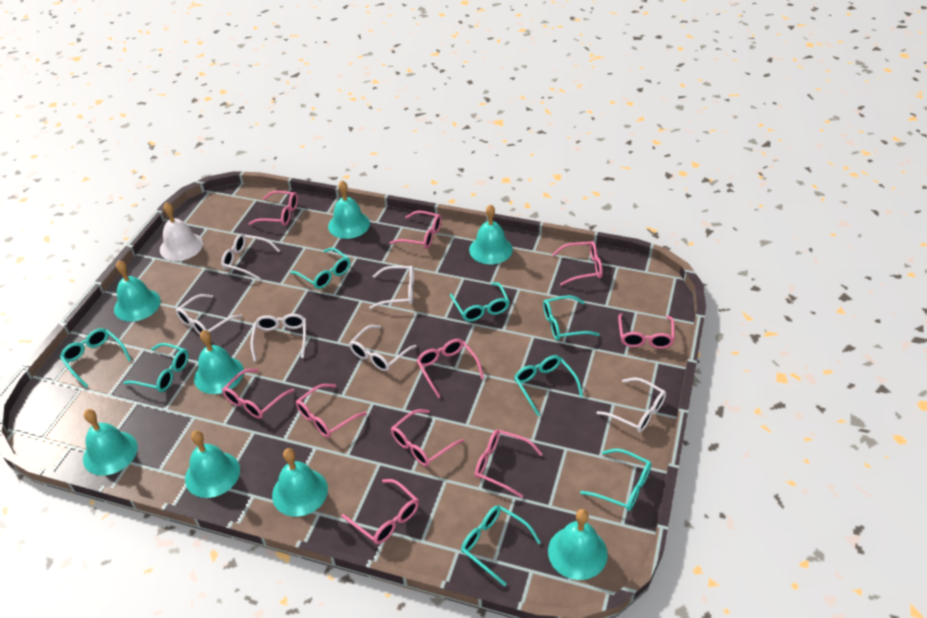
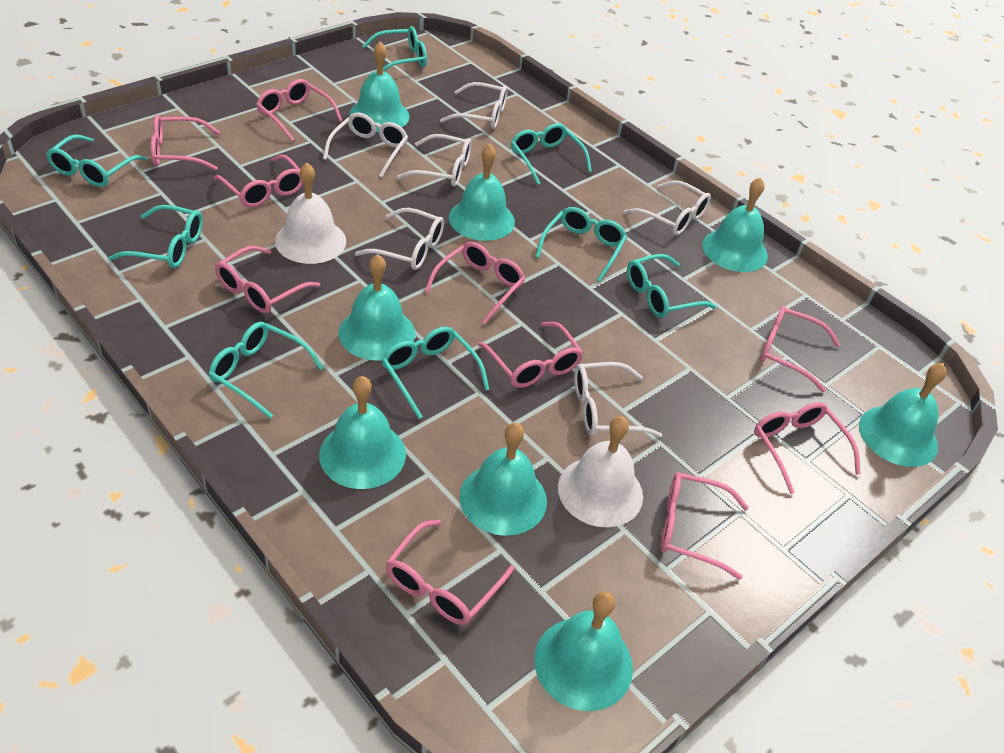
white bell: 1 -> 2

